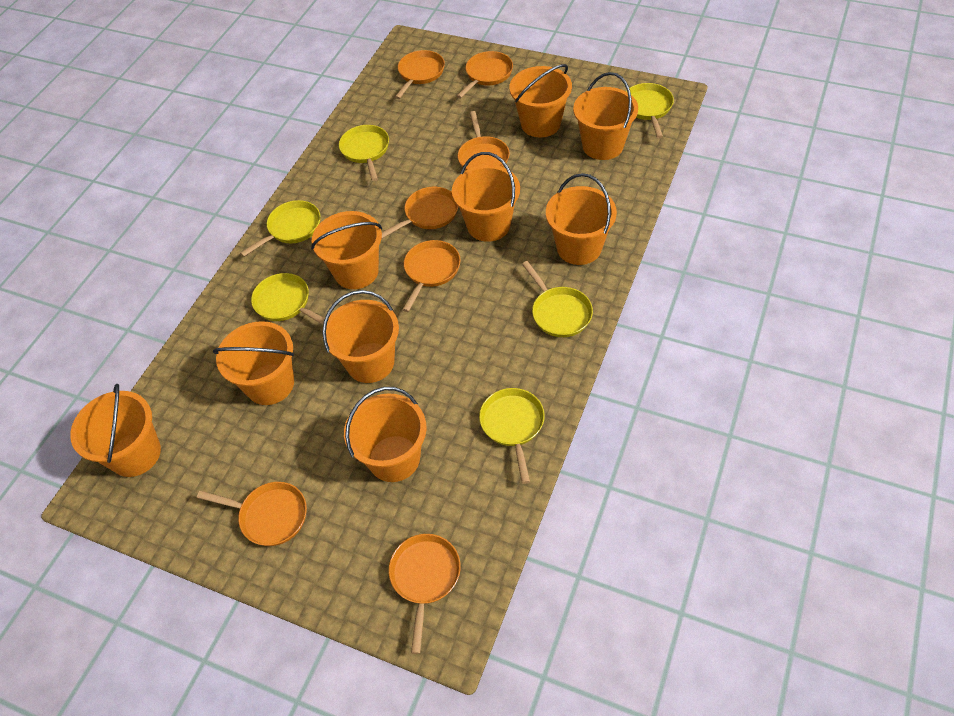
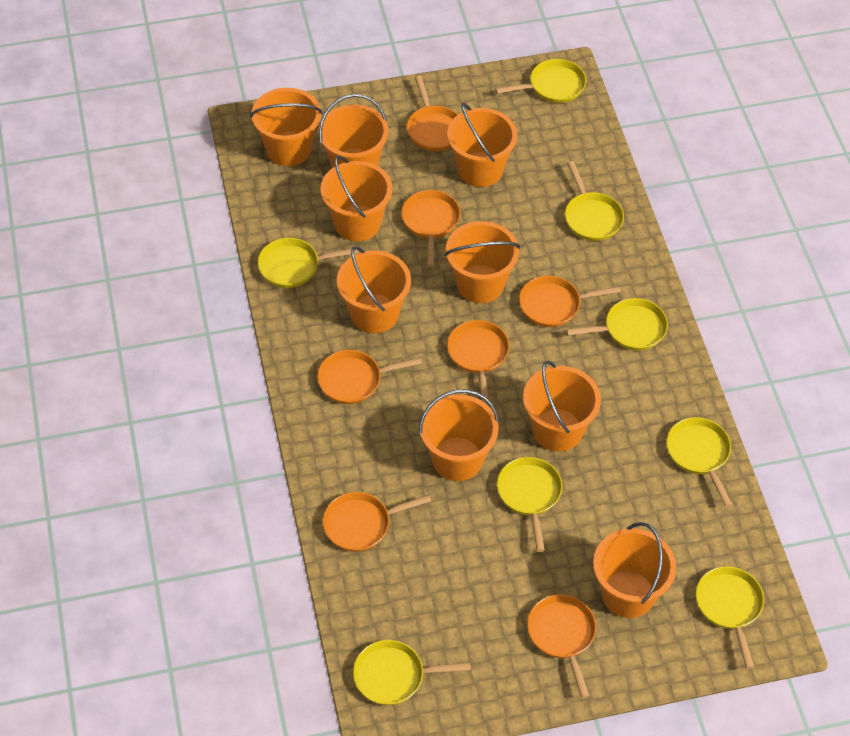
yellow pan: 6 -> 8

